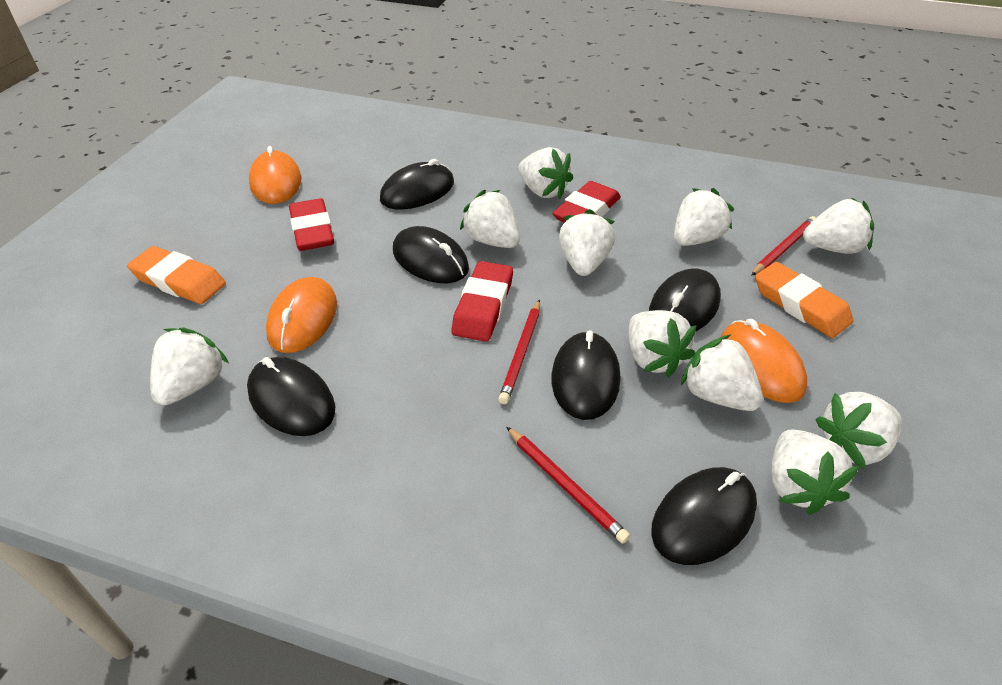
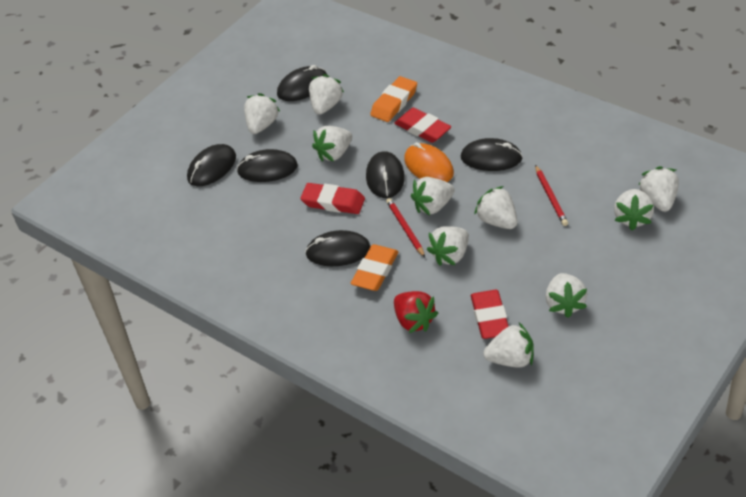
orange mouse: 3 -> 1
red pencil: 3 -> 2
red strawberry: 0 -> 1

